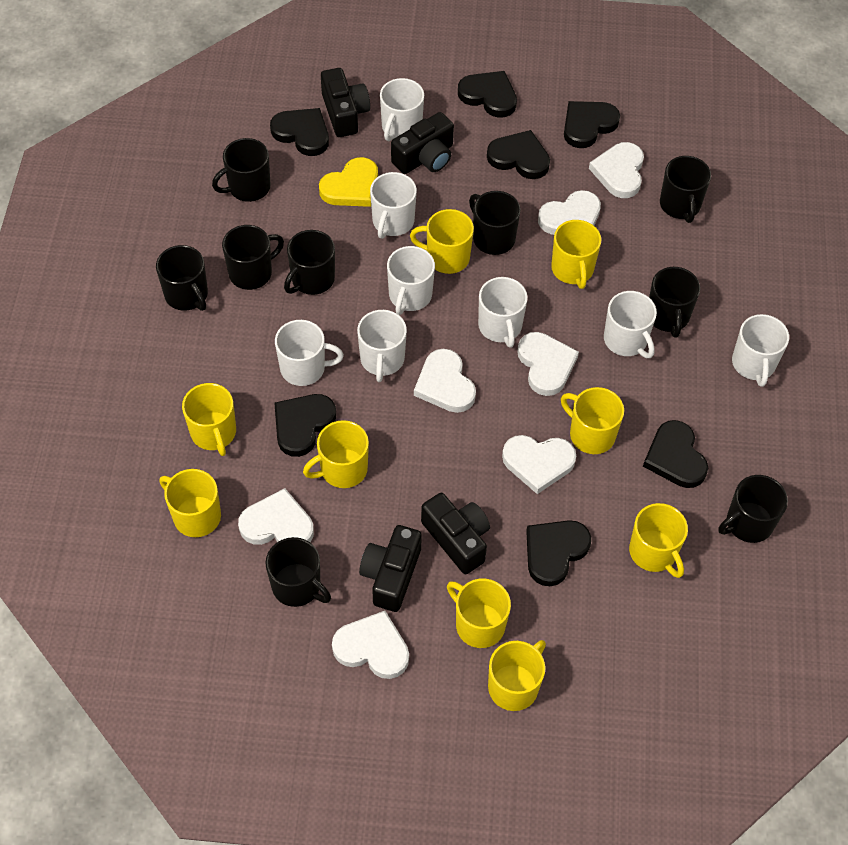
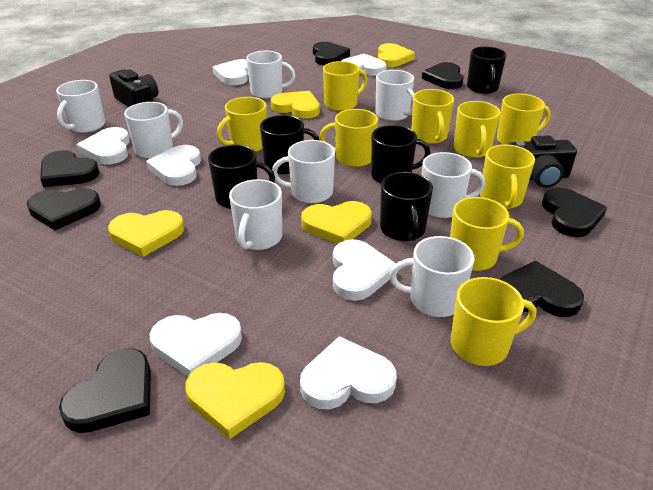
black camera: 4 -> 2
black mug: 9 -> 5
yellow heart: 1 -> 5

